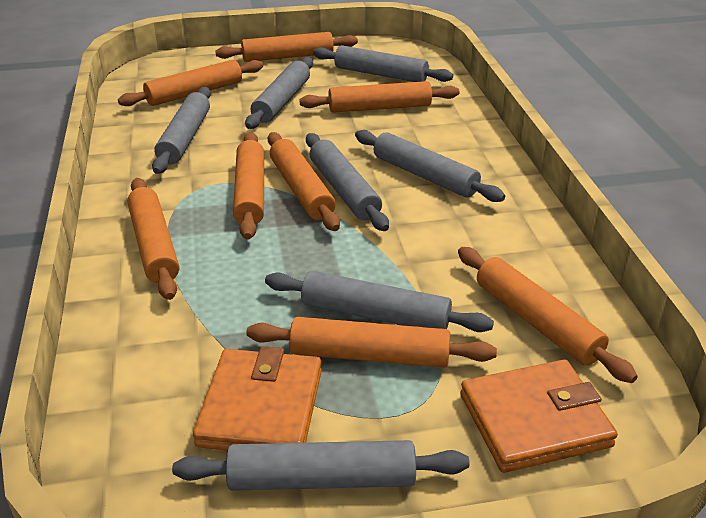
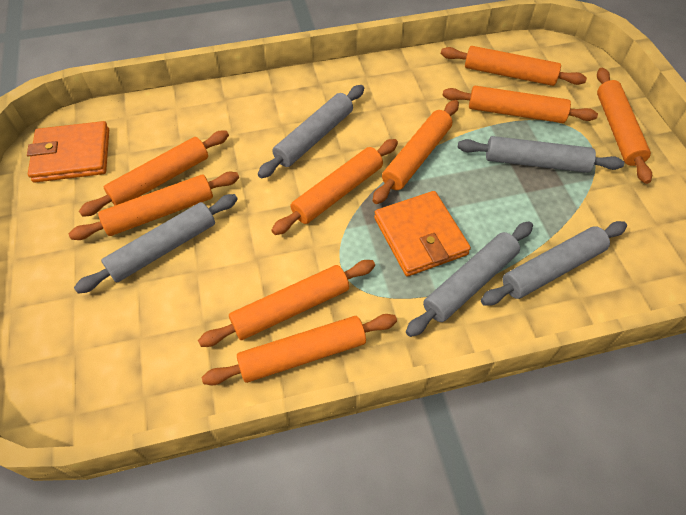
grey rolling pin: 7 -> 5
orange rolling pin: 8 -> 9

